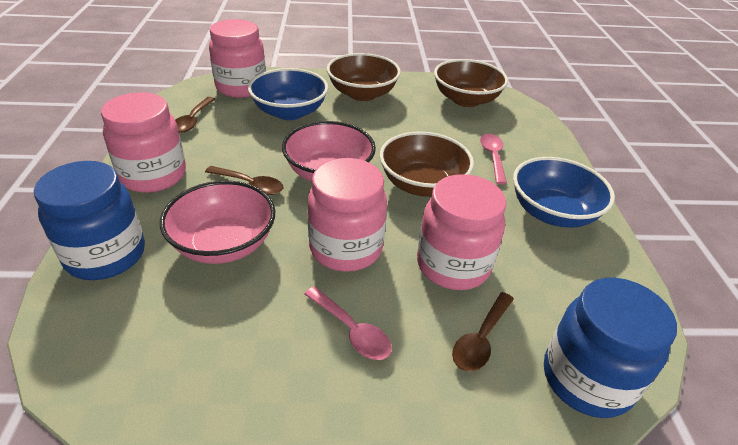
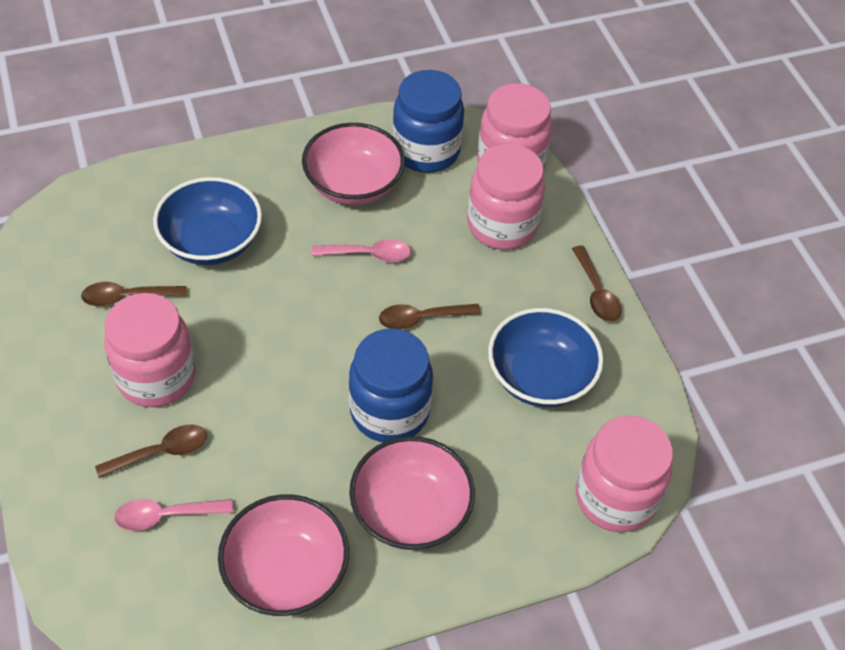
brown bowl: 3 -> 0
brown spoon: 3 -> 4
pink bowl: 2 -> 3

